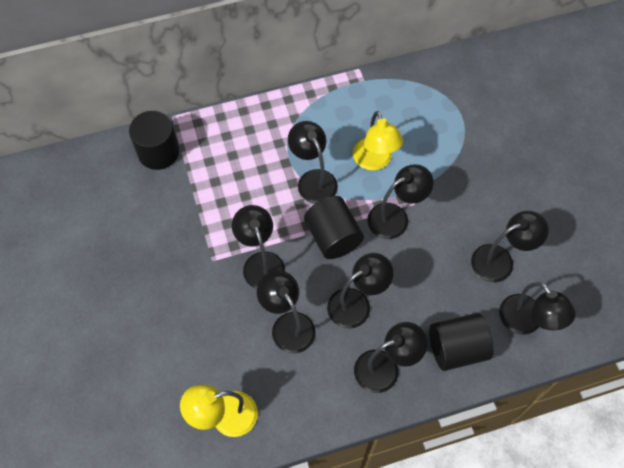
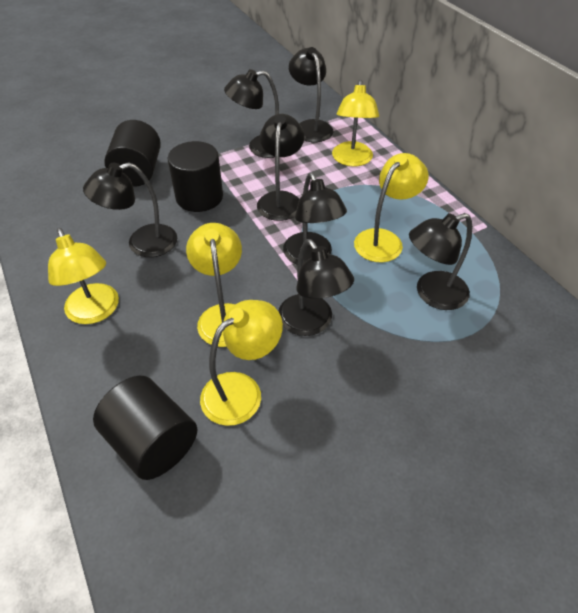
black lamp: 8 -> 7
yellow lamp: 2 -> 5

